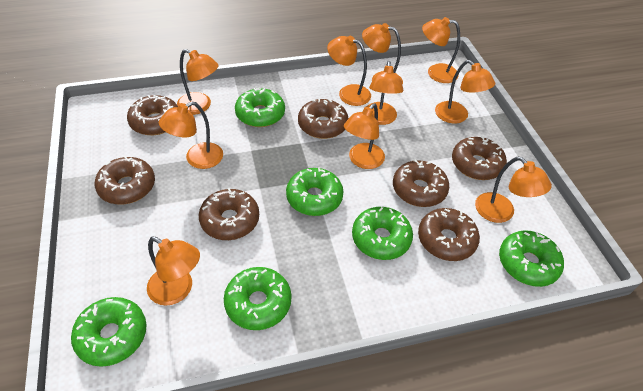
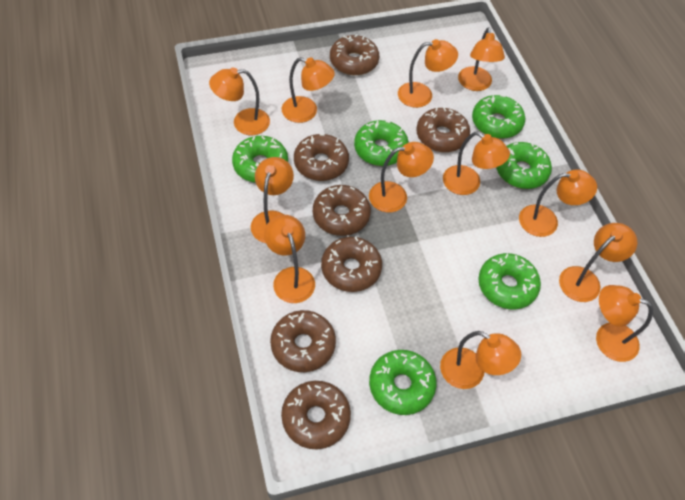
orange lamp: 10 -> 12

